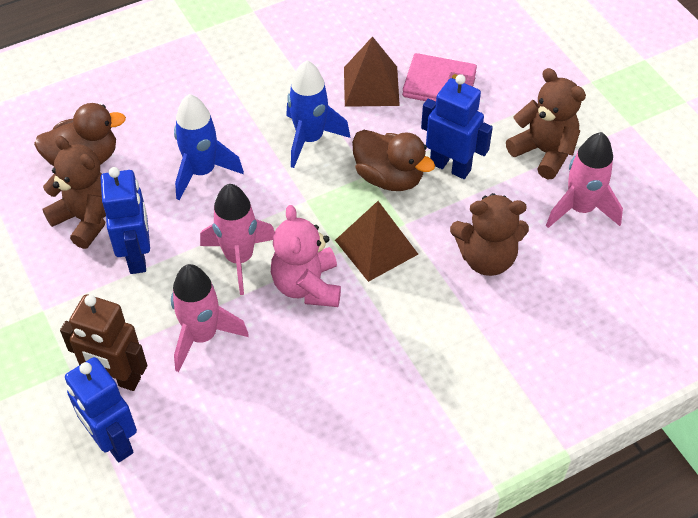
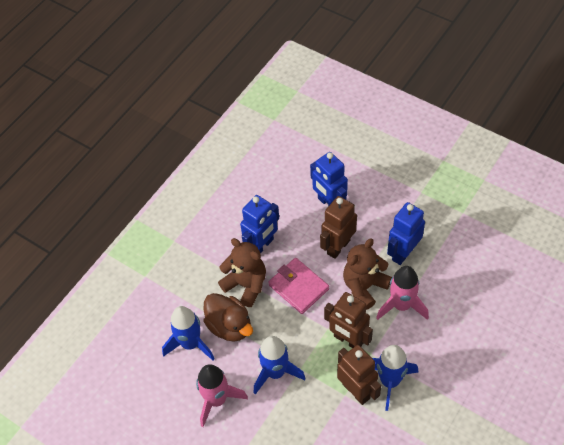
blue rocket: 2 -> 3
brown duck: 2 -> 1
brown pyramid: 2 -> 0
brown robot: 1 -> 3
brown teddy bear: 3 -> 2
pink rocket: 3 -> 2
pink teddy bear: 1 -> 0

